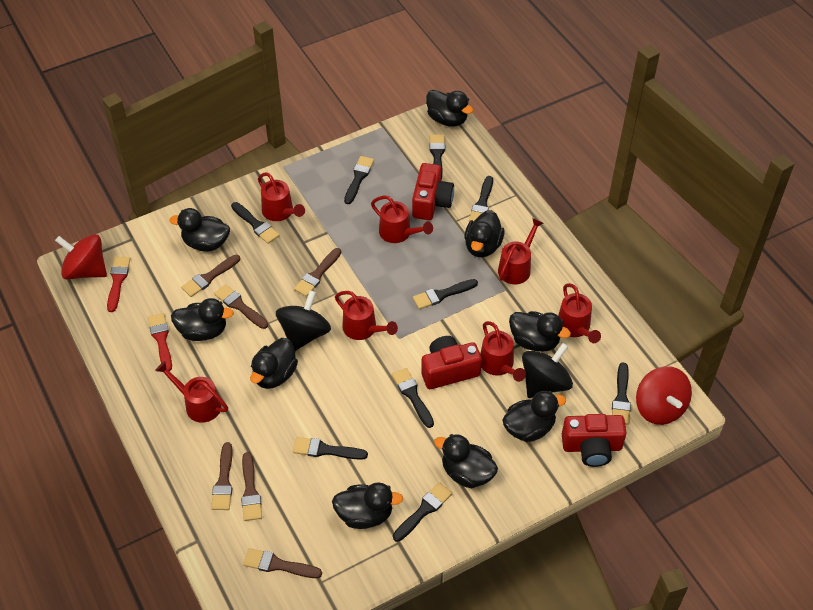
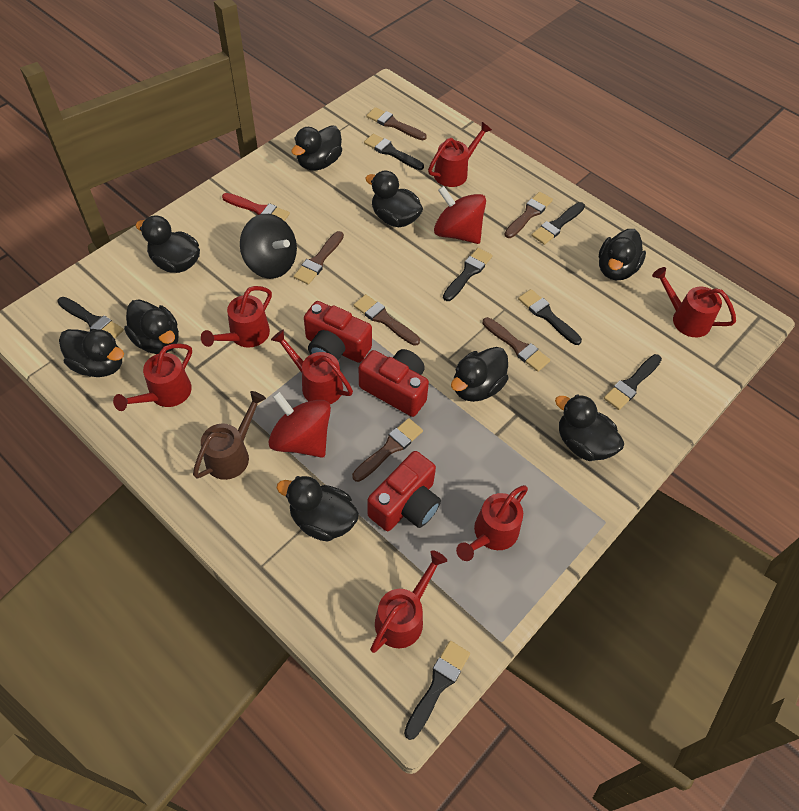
black brush: 9 -> 7
black spinning top: 2 -> 1
brown watering can: 0 -> 1
red brush: 2 -> 1

